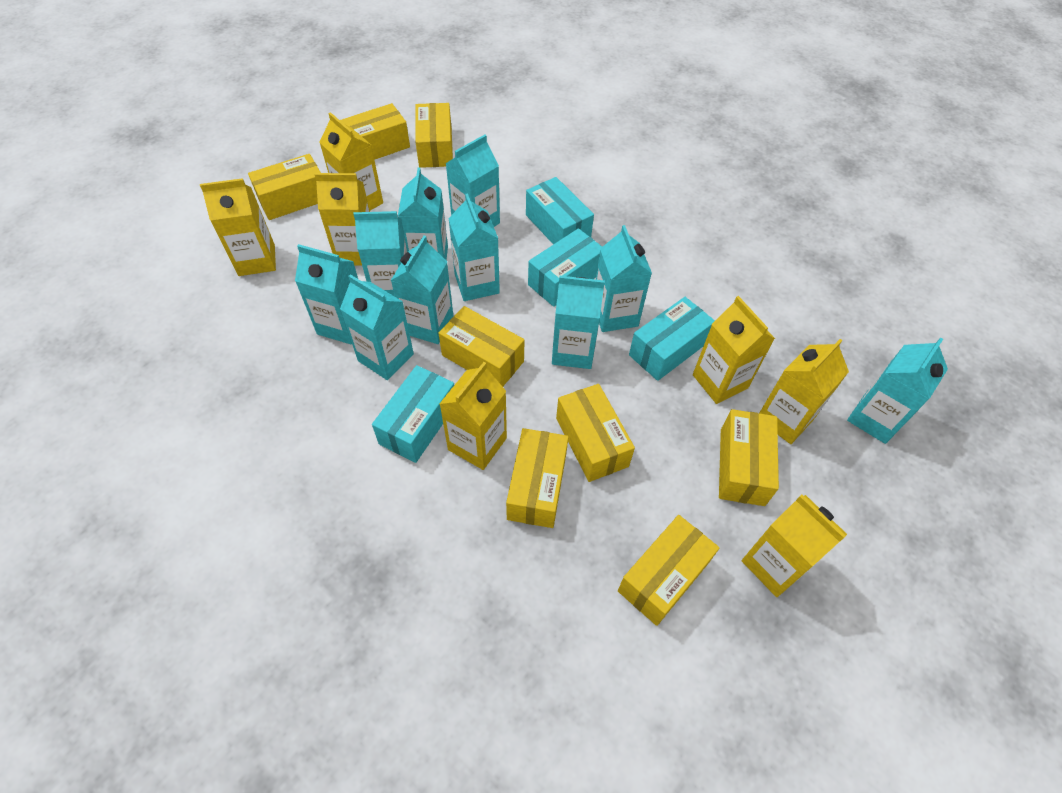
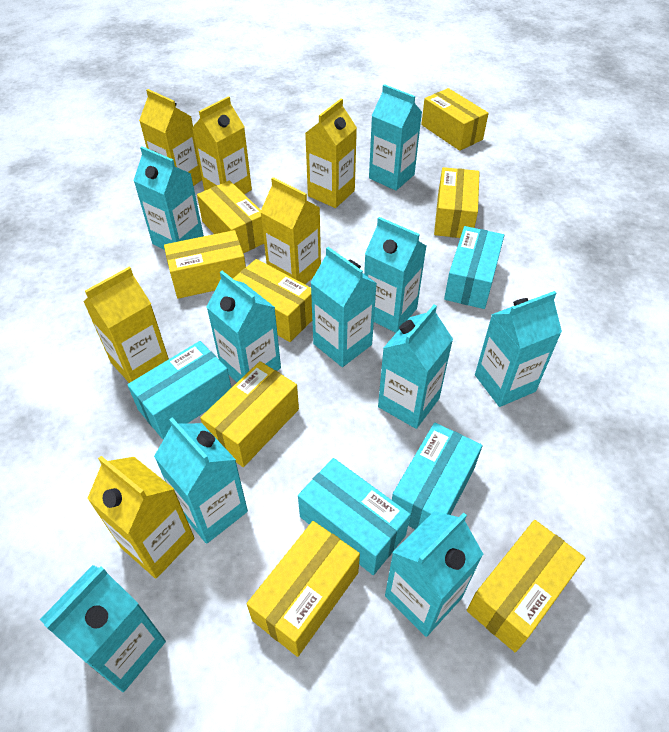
yellow carton: 7 -> 6

